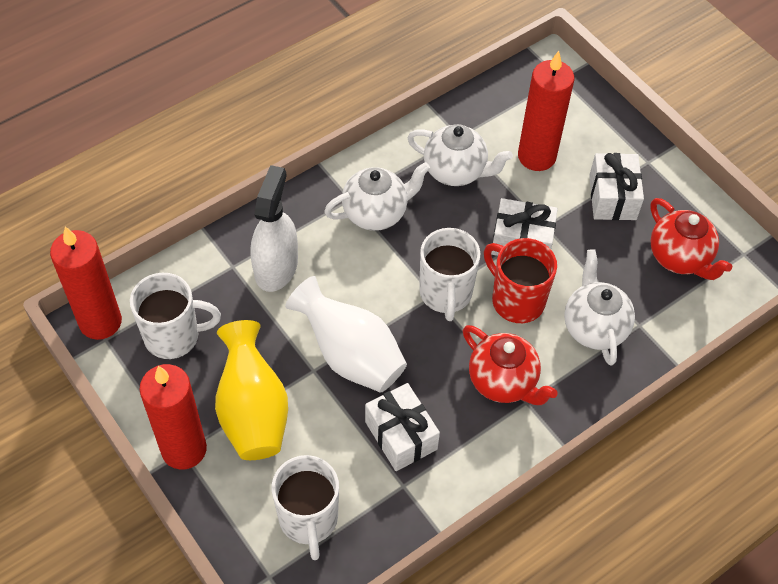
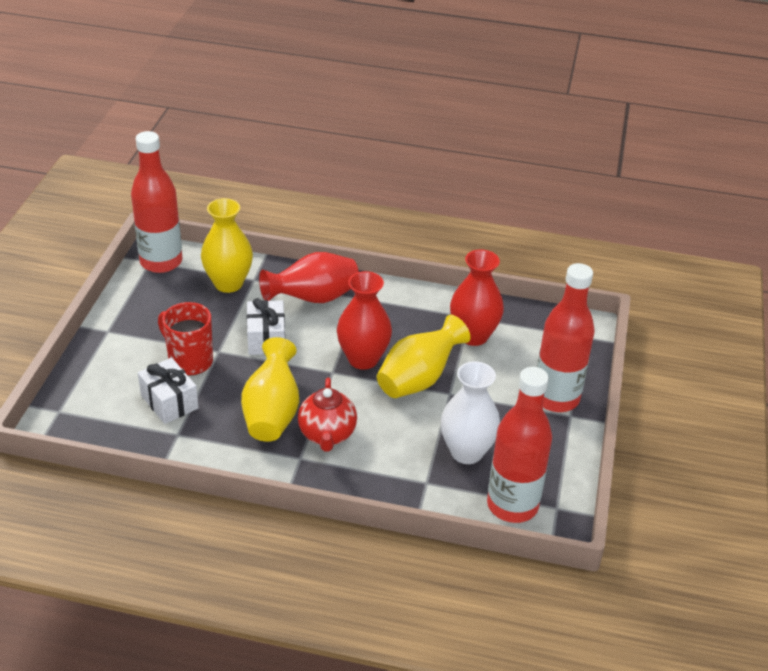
red bottle: 0 -> 3
red candle: 3 -> 0
red teapot: 2 -> 1
red vase: 0 -> 3
white gift: 3 -> 2
white mug: 3 -> 0
white spray bottle: 1 -> 0
white teapot: 3 -> 0
yellow vase: 1 -> 3

